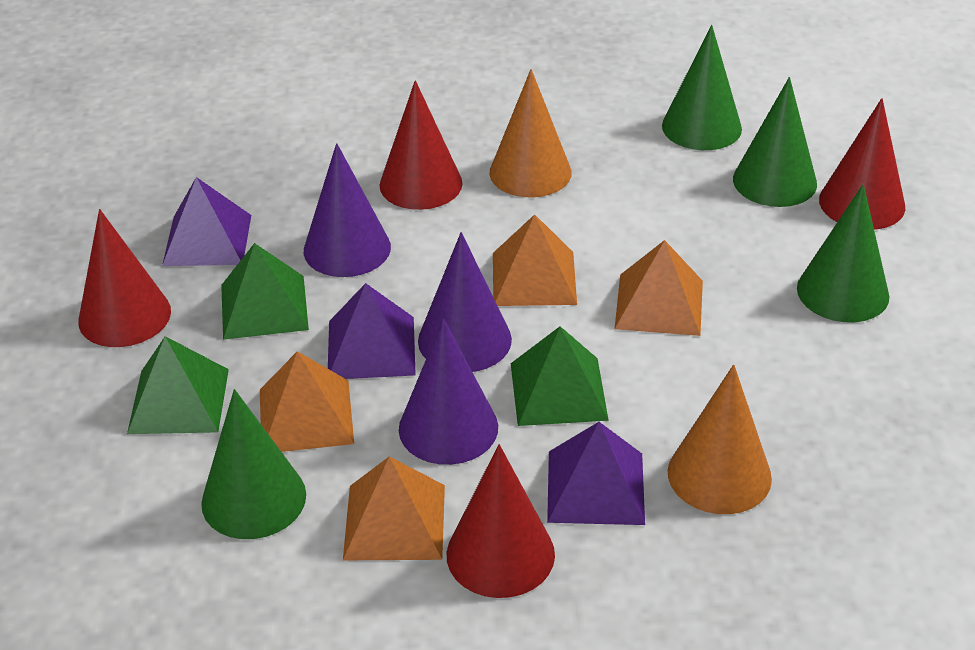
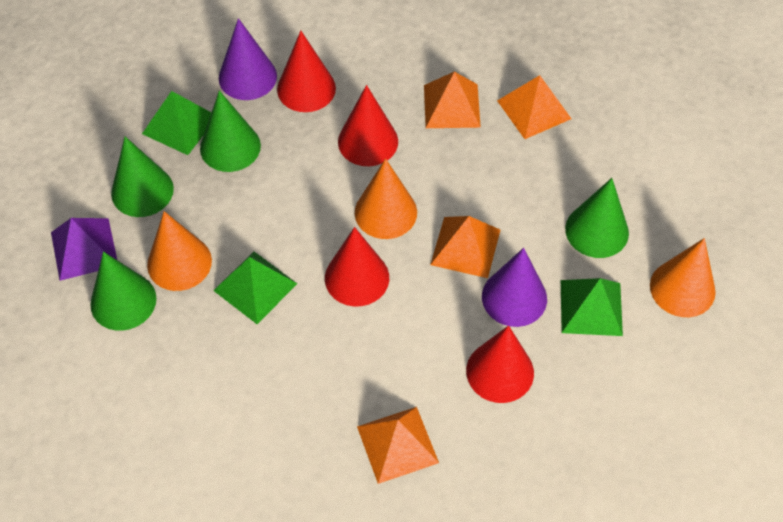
orange cone: 2 -> 3
purple cone: 3 -> 2
purple pyramid: 3 -> 1

